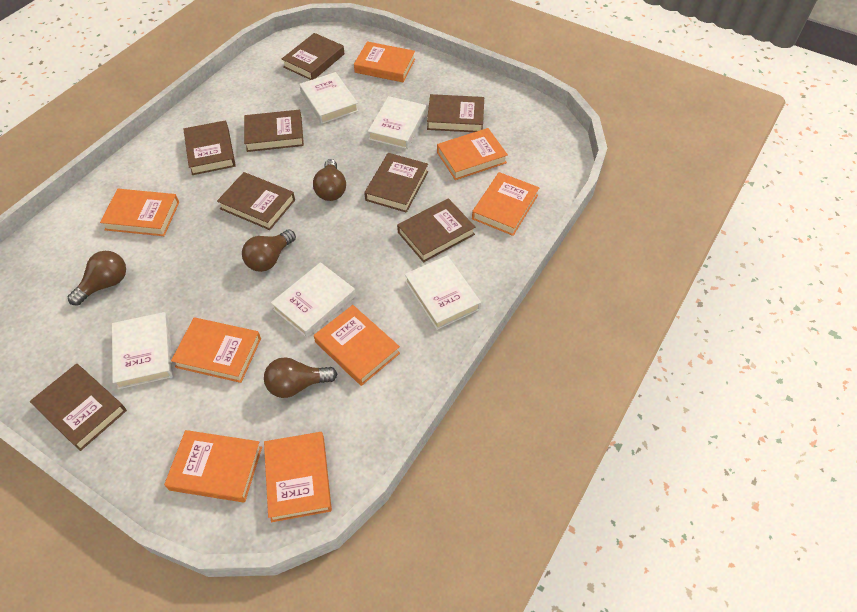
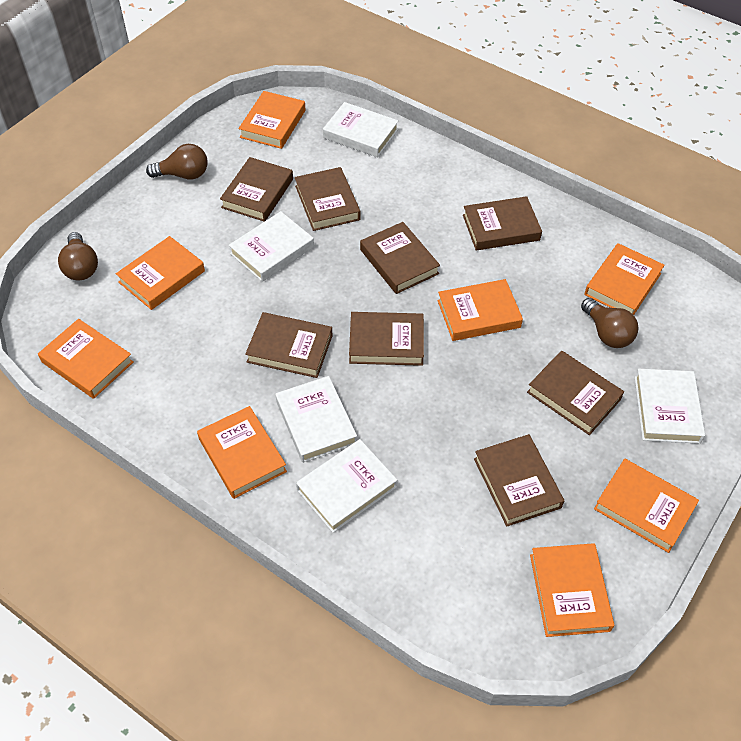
brown light bulb: 4 -> 3

